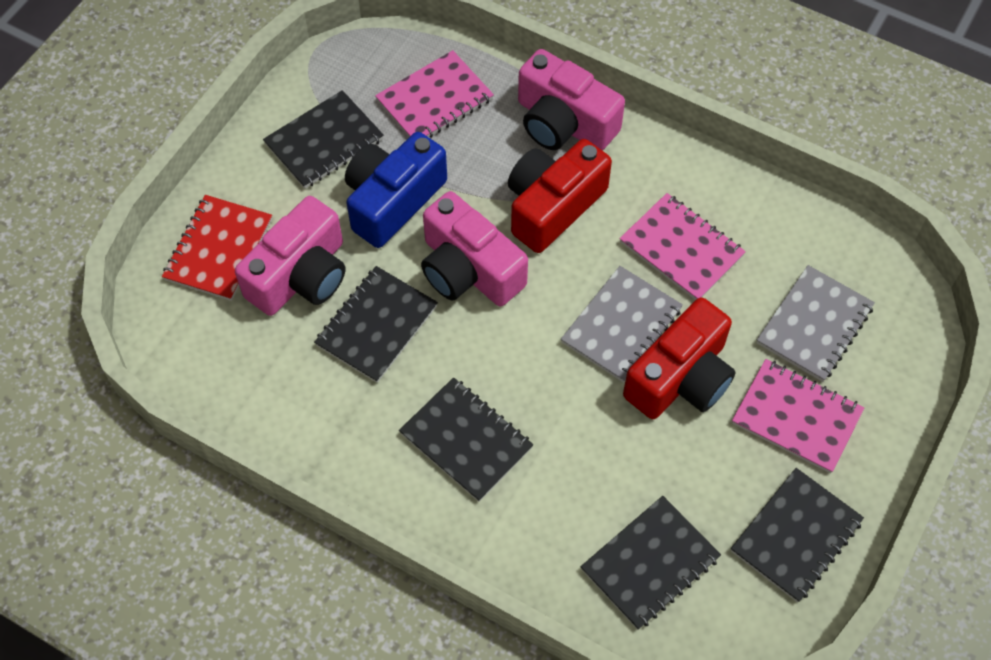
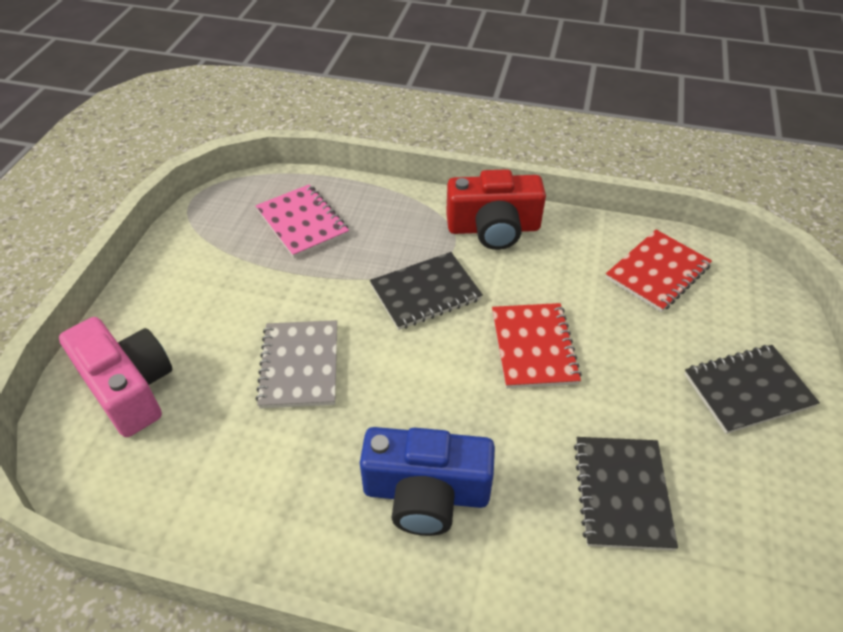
black notebook: 5 -> 3
grey notebook: 2 -> 1
pink camera: 3 -> 1
pink notebook: 3 -> 1
red camera: 2 -> 1
red notebook: 1 -> 2

